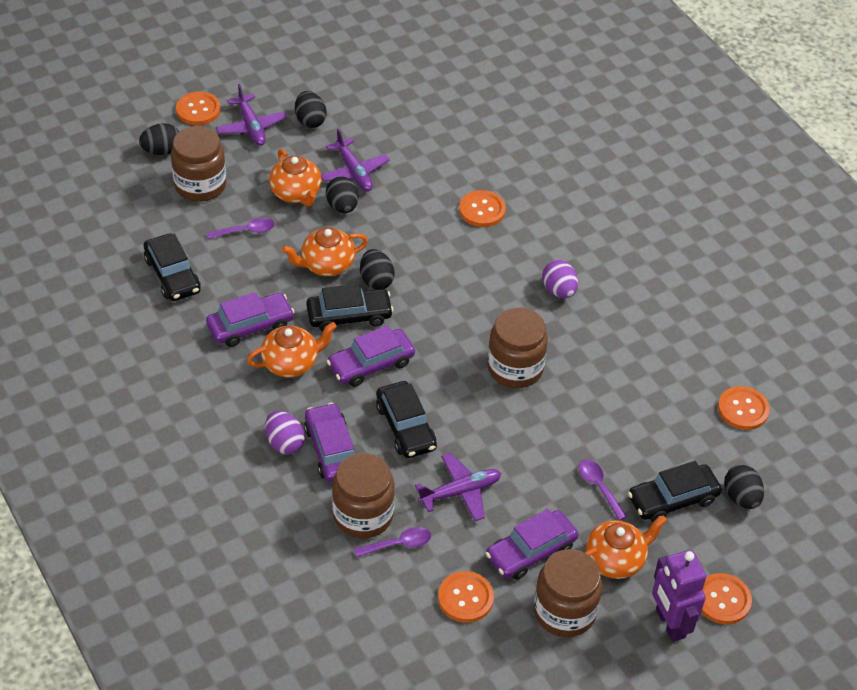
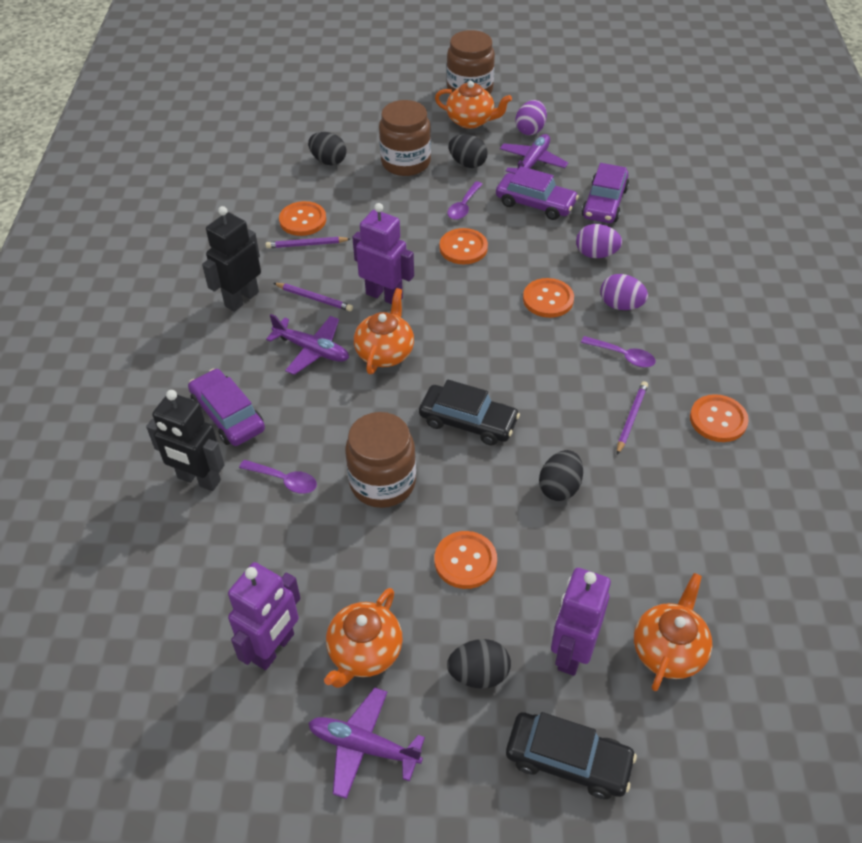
black car: 4 -> 2
black egg: 5 -> 4
black robot: 0 -> 2
brown jar: 4 -> 3
purple car: 4 -> 3
purple egg: 2 -> 3
purple pencil: 0 -> 3
purple robot: 1 -> 3

